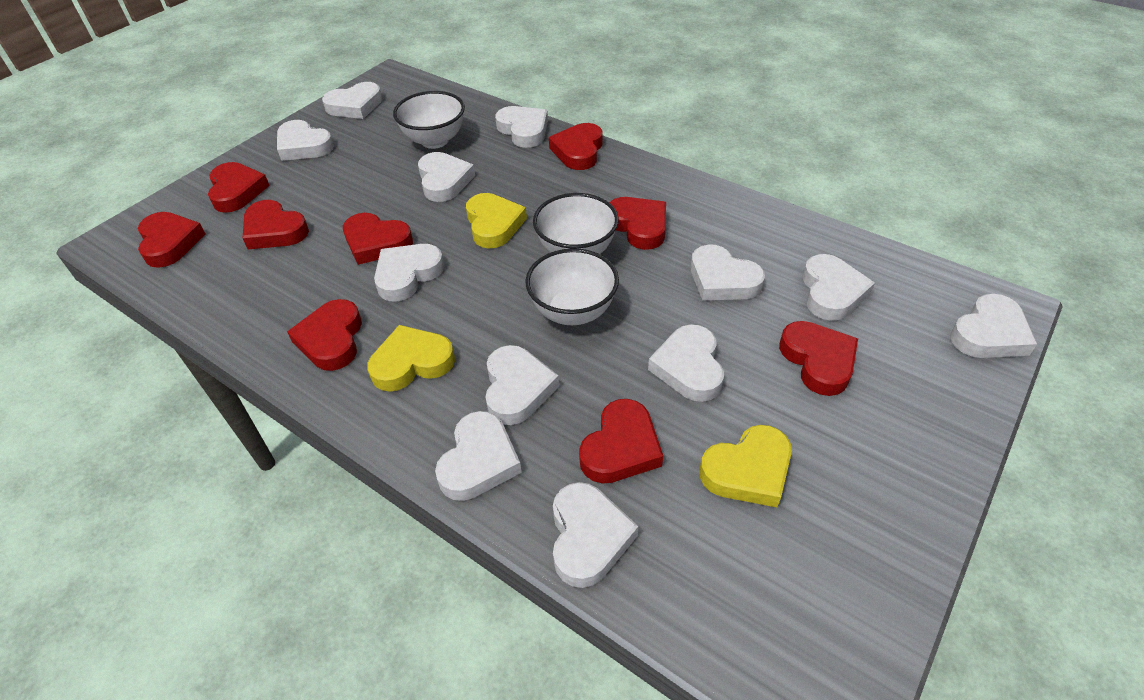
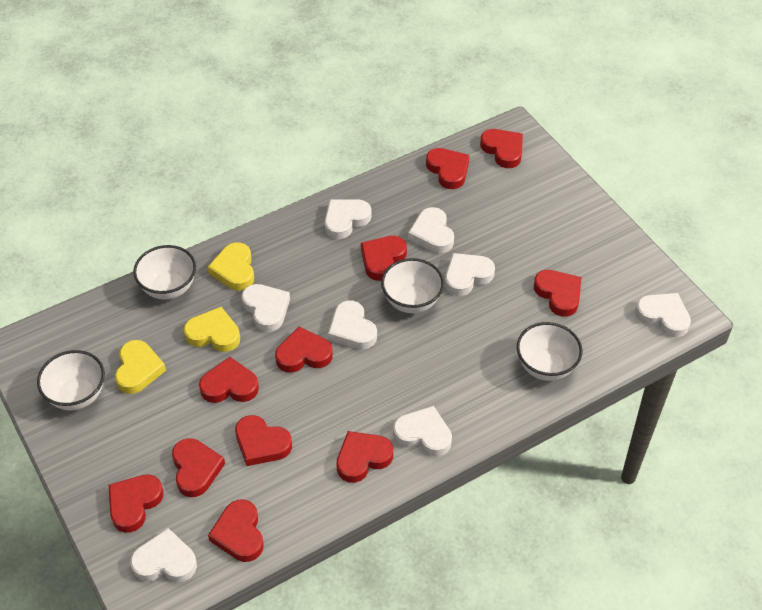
red heart: 9 -> 11
white bowl: 3 -> 4
white heart: 12 -> 8

